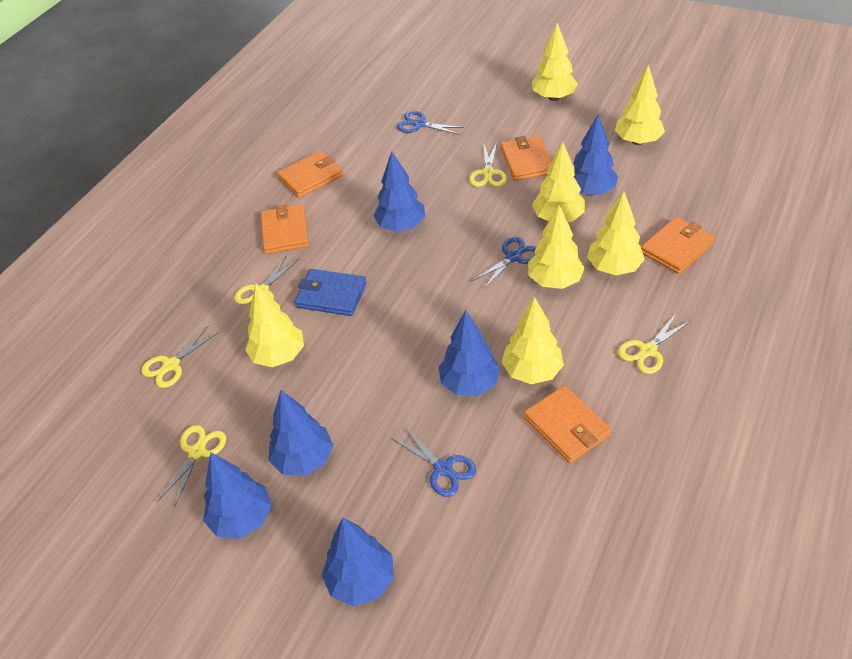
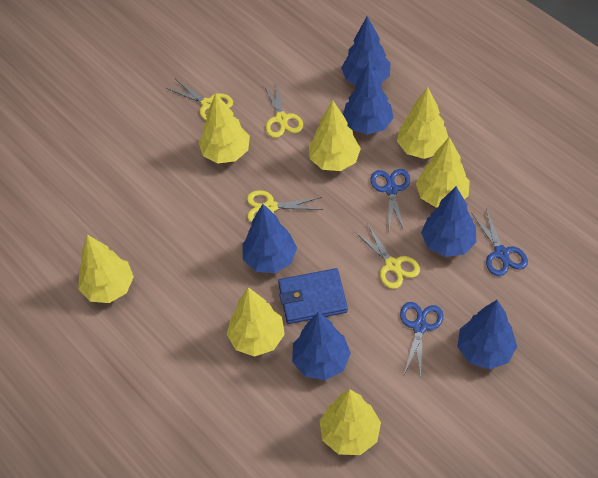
orange wallet: 5 -> 0
yellow scissors: 5 -> 4

